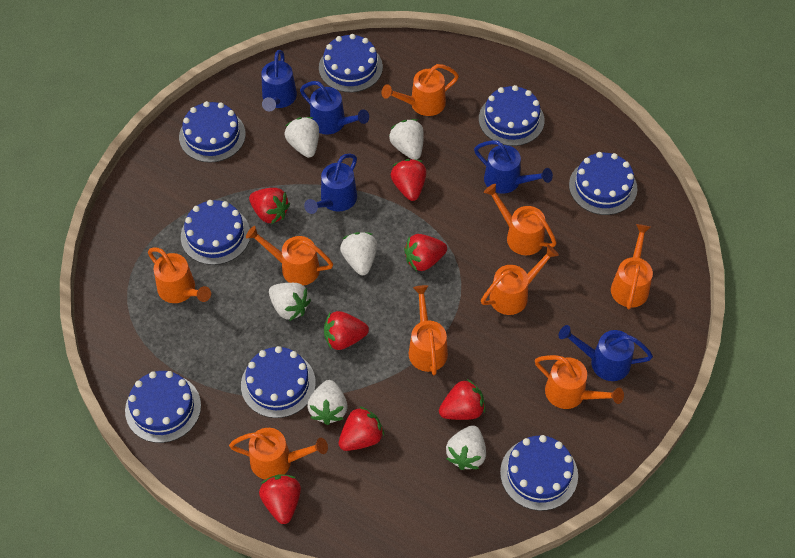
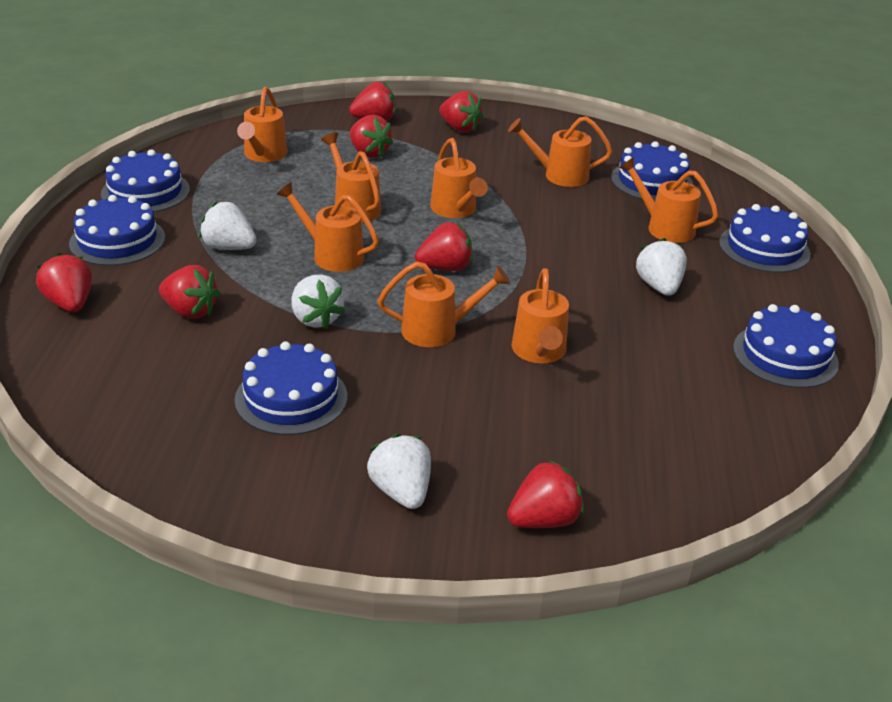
blue cake: 8 -> 6
blue watering can: 5 -> 0
orange watering can: 9 -> 8
white strawberry: 6 -> 4

